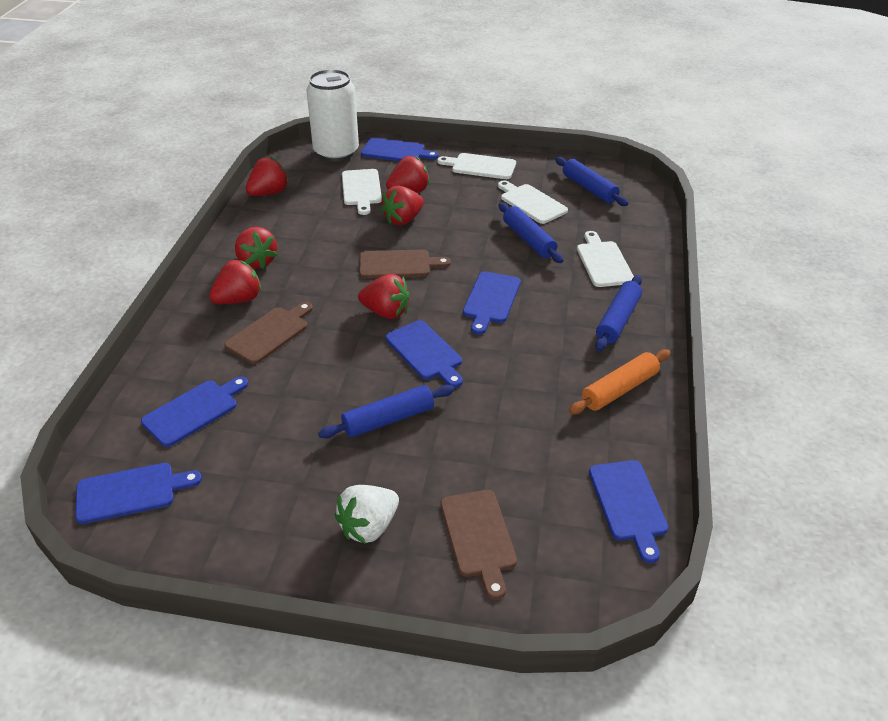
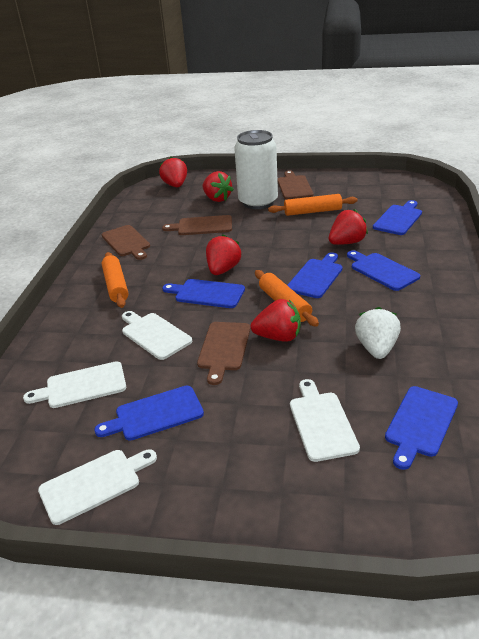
blue rolling pin: 4 -> 0
brown cutting board: 3 -> 4
orange rolling pin: 1 -> 3
red strawberry: 6 -> 5

